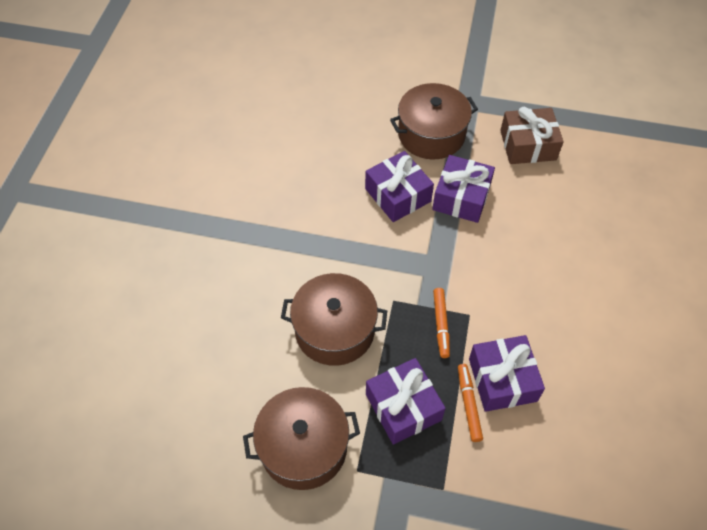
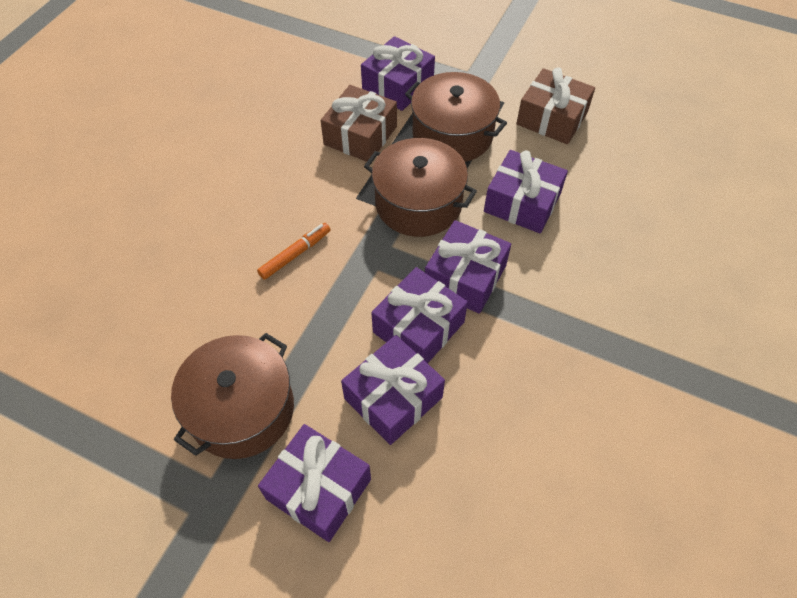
brown gift: 1 -> 2
orange marker: 2 -> 1
purple gift: 4 -> 6

